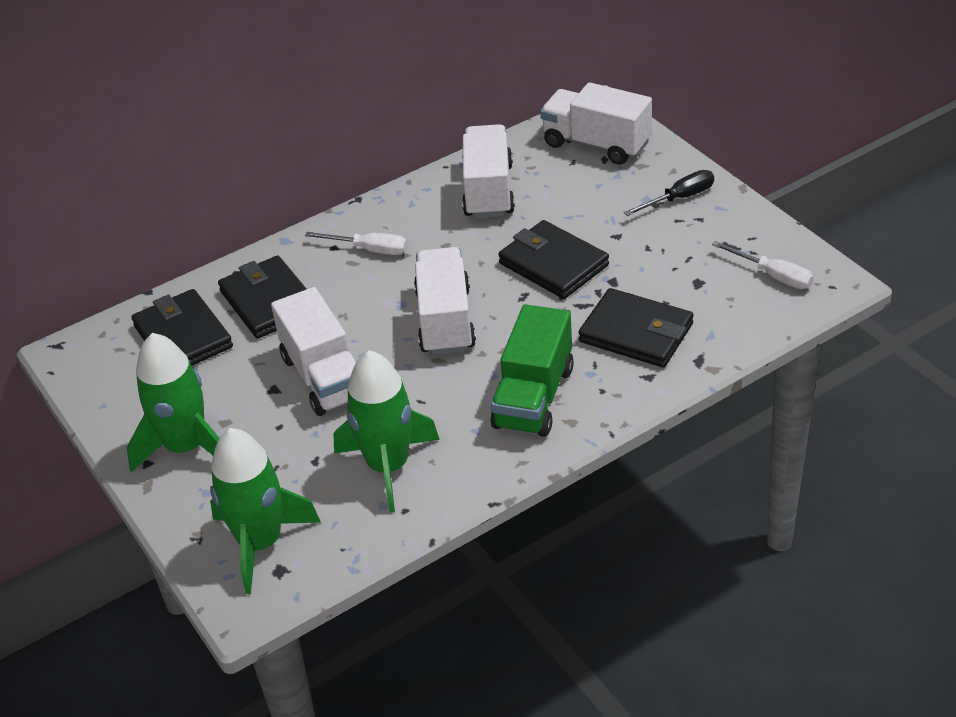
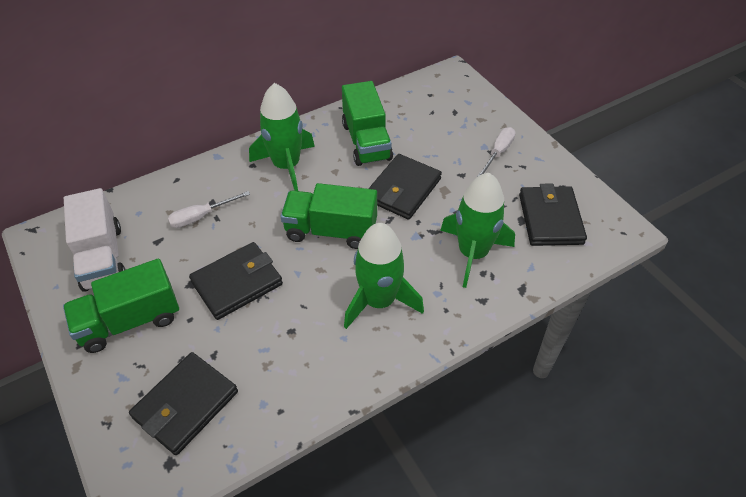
black screwdriver: 1 -> 0
green truck: 1 -> 3
white truck: 4 -> 1

